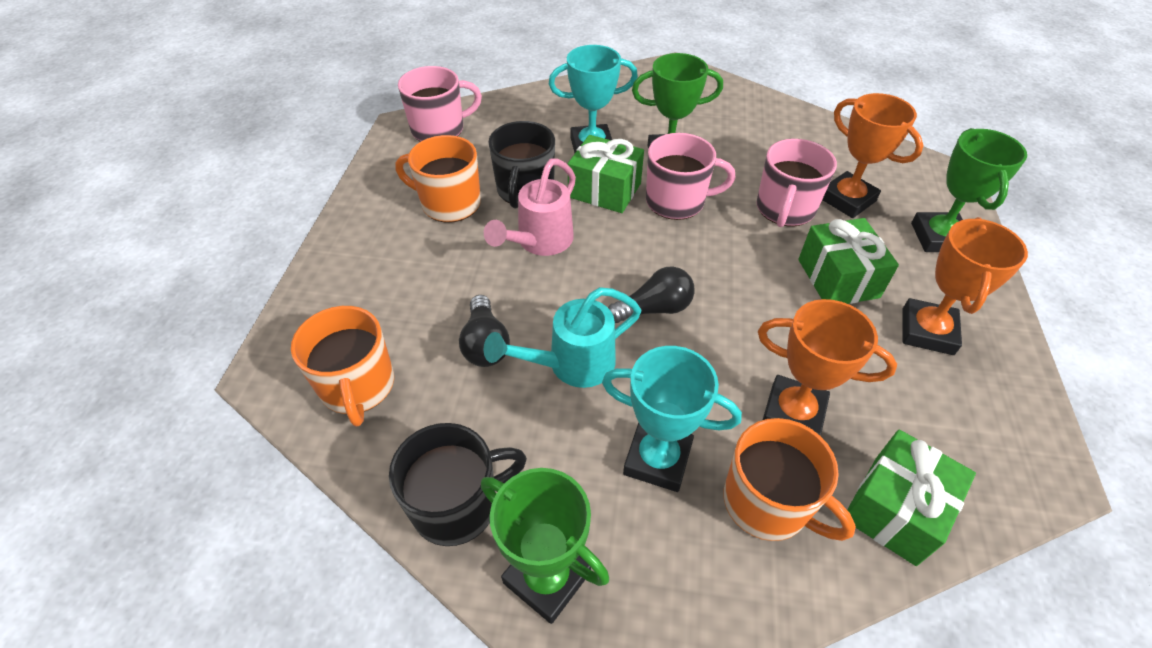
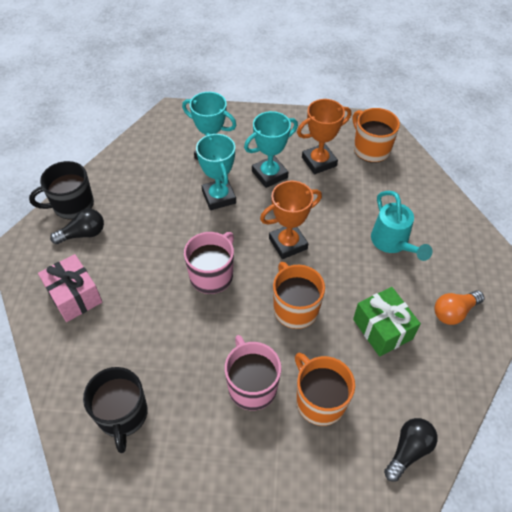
green gift: 3 -> 1
green trophy: 3 -> 0
orange light bulb: 0 -> 1
orange trophy: 3 -> 2
pink gift: 0 -> 1
pink mug: 3 -> 2
pink watering can: 1 -> 0
turquoise trophy: 2 -> 3

